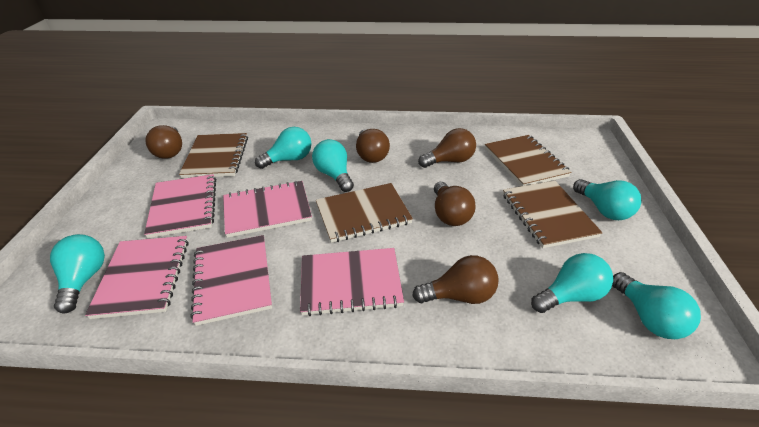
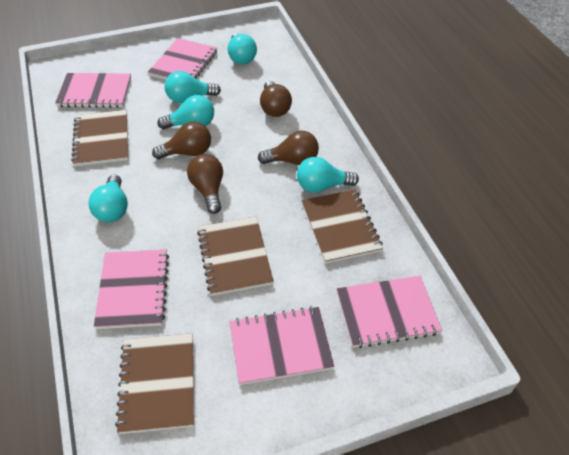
brown light bulb: 5 -> 4
turquoise light bulb: 6 -> 5

